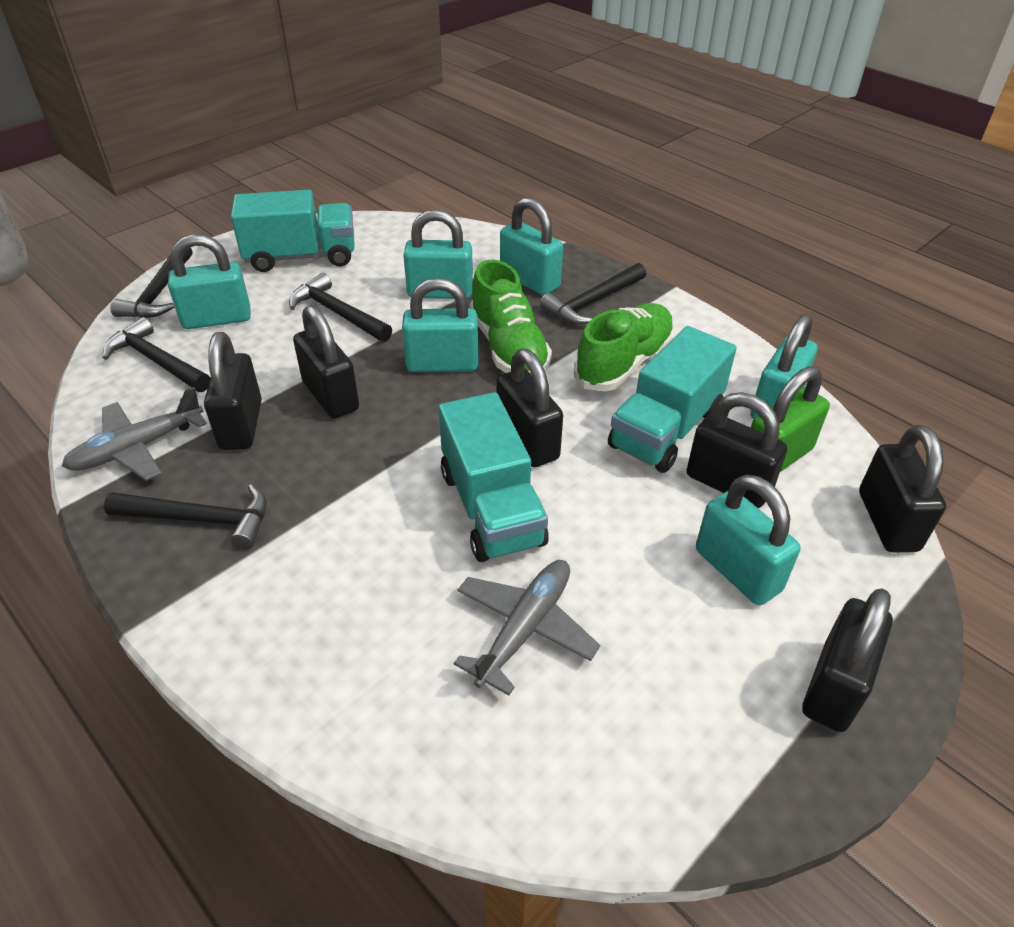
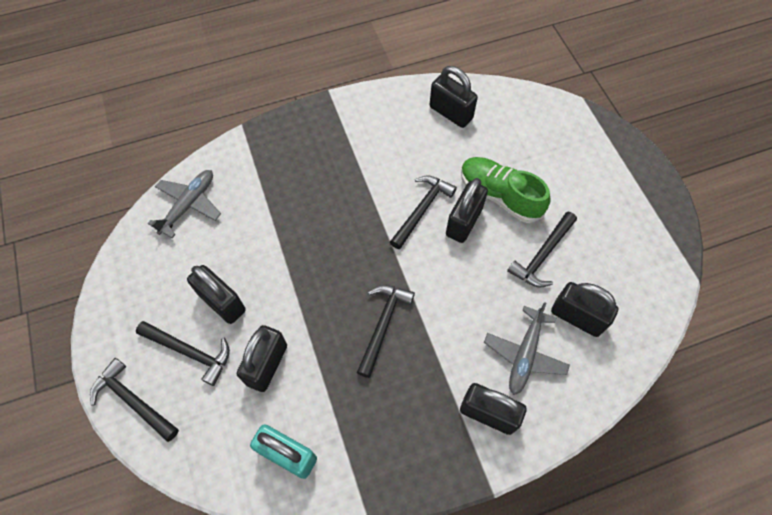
green padlock: 1 -> 0
green shoe: 2 -> 1
turquoise padlock: 6 -> 1
turquoise truck: 3 -> 0

